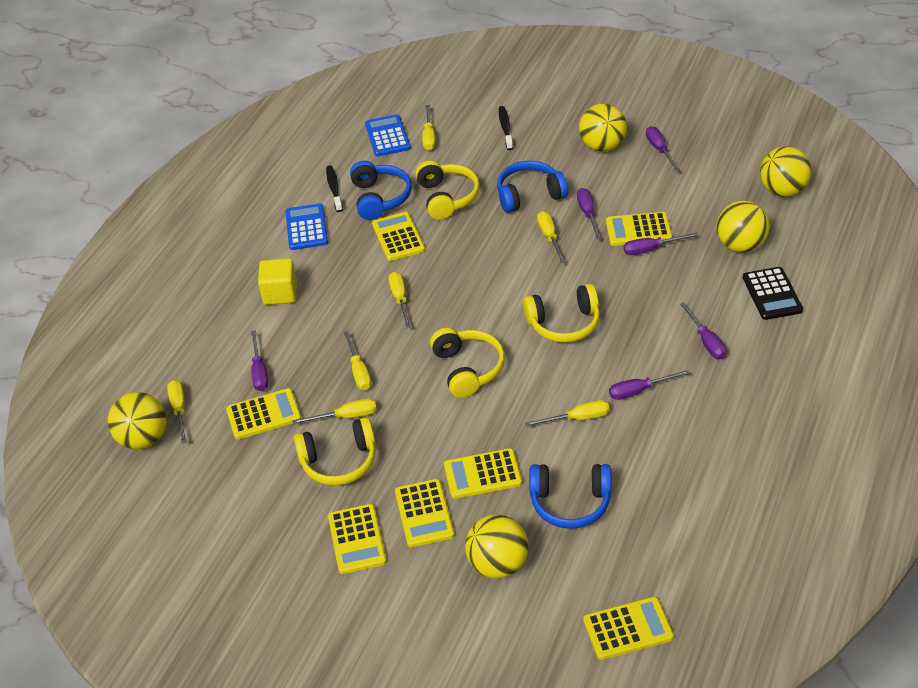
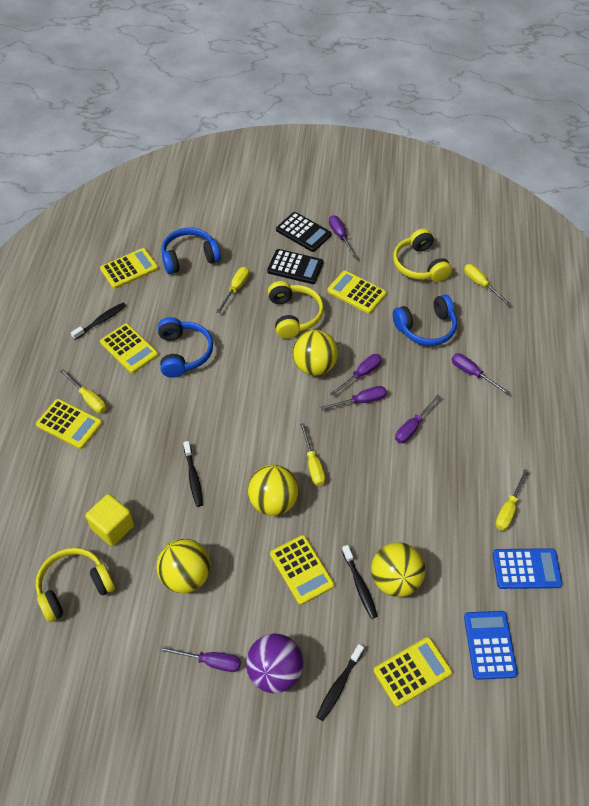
black calculator: 1 -> 2
black toothbrush: 2 -> 4
purple ball: 0 -> 1
yellow ball: 5 -> 4
yellow calculator: 7 -> 6
yellow headphones: 4 -> 3
yellow screwdriver: 7 -> 5

